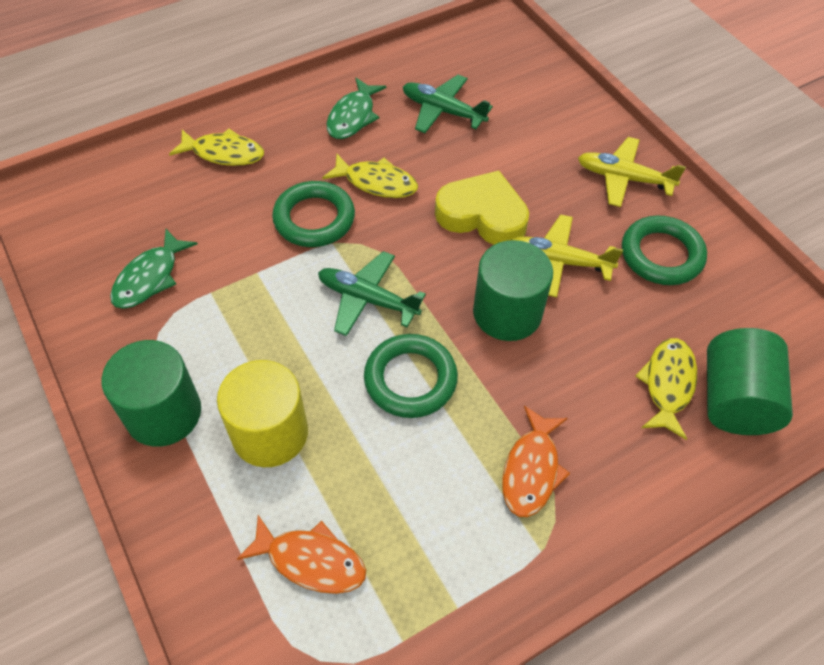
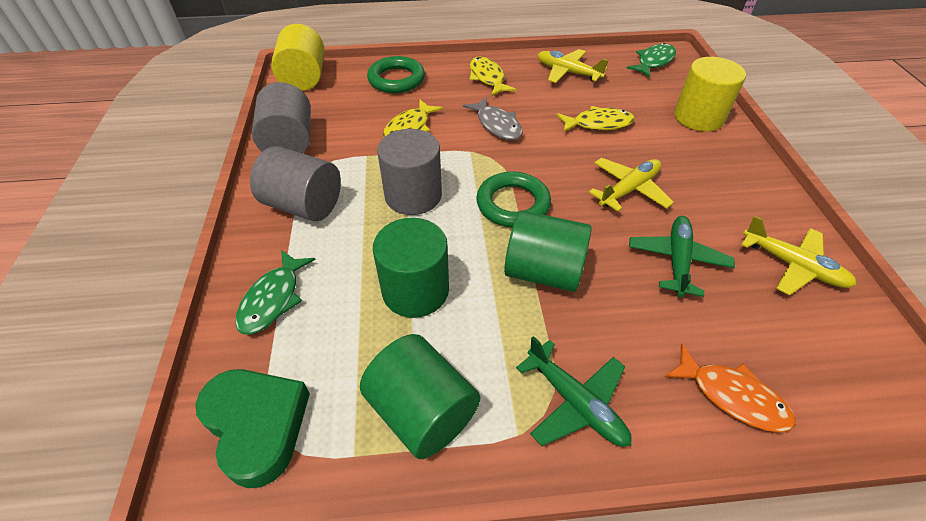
green heart: 0 -> 1
green ring: 3 -> 2
grey cylinder: 0 -> 3
grey fish: 0 -> 1
orange fish: 2 -> 1
yellow cylinder: 1 -> 2
yellow heart: 1 -> 0
yellow plane: 2 -> 3

